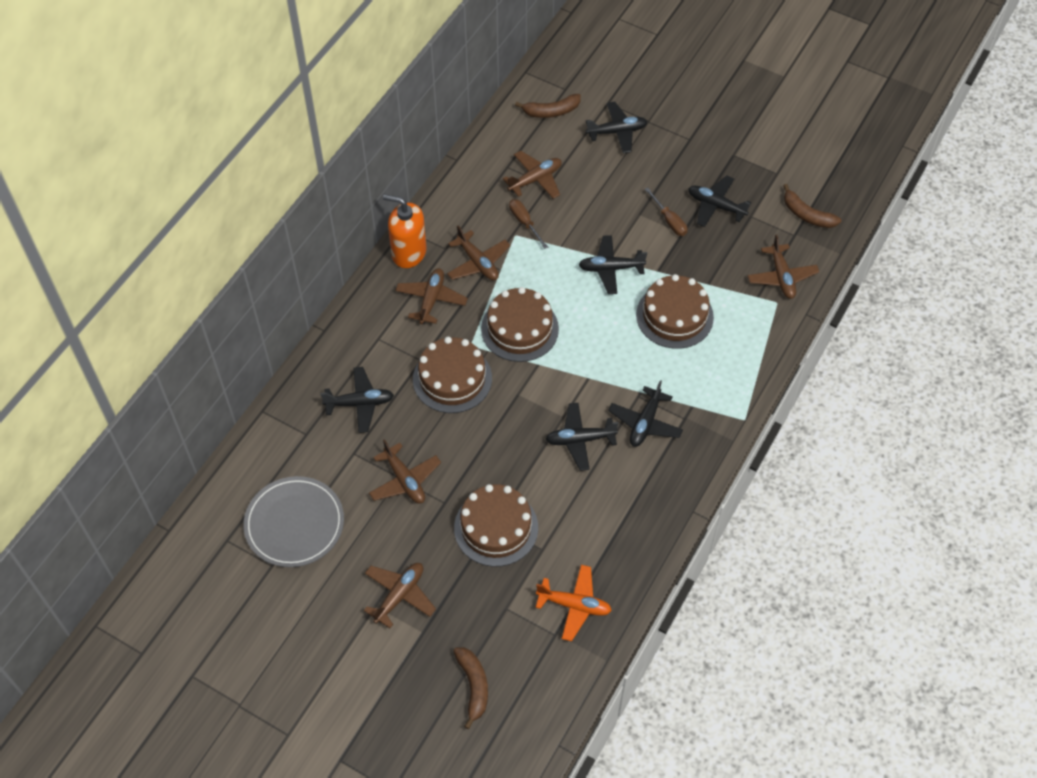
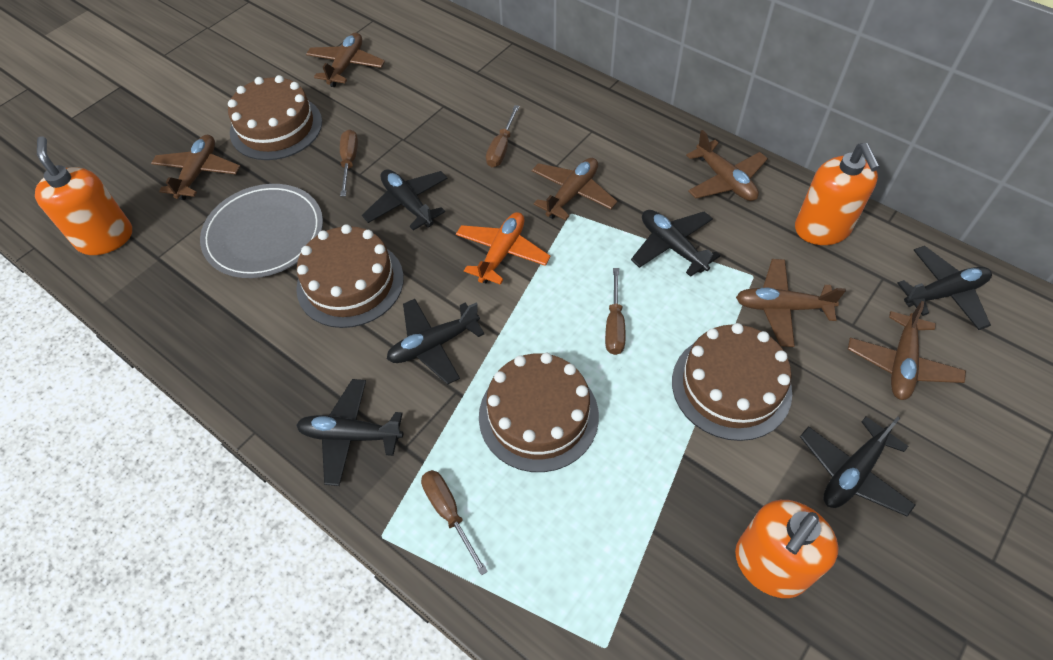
brown banana: 3 -> 0
brown screwdriver: 2 -> 4
orange soap dispenser: 1 -> 3

